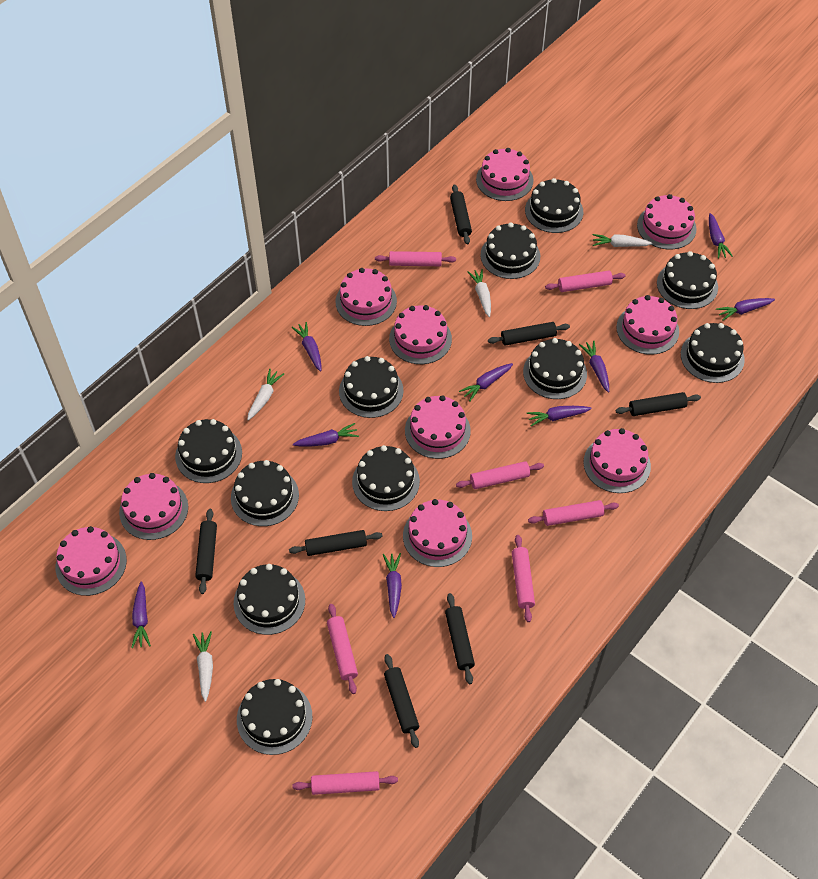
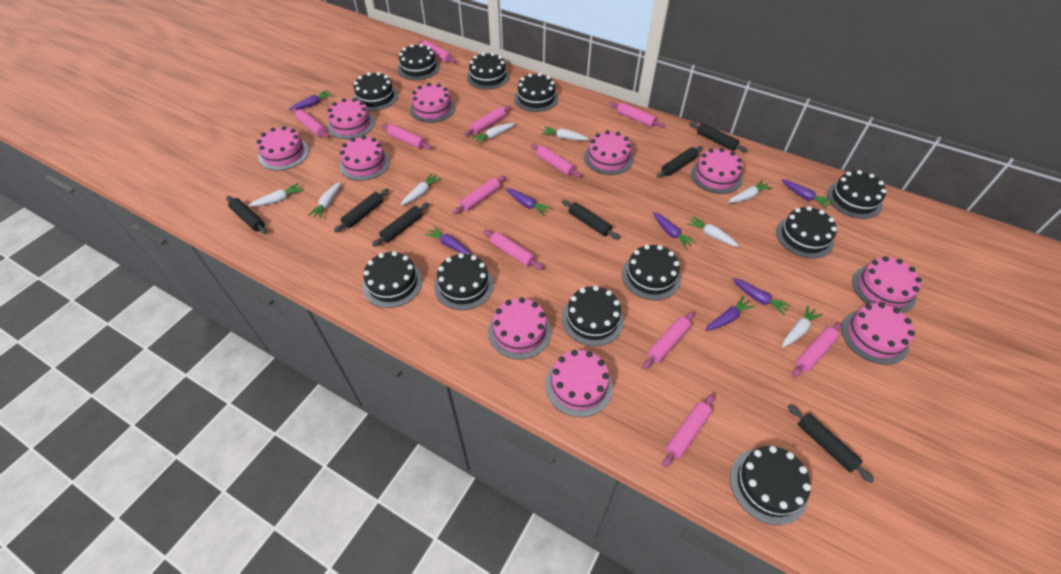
pink rolling pin: 7 -> 11
purple carrot: 9 -> 7
white carrot: 4 -> 8

